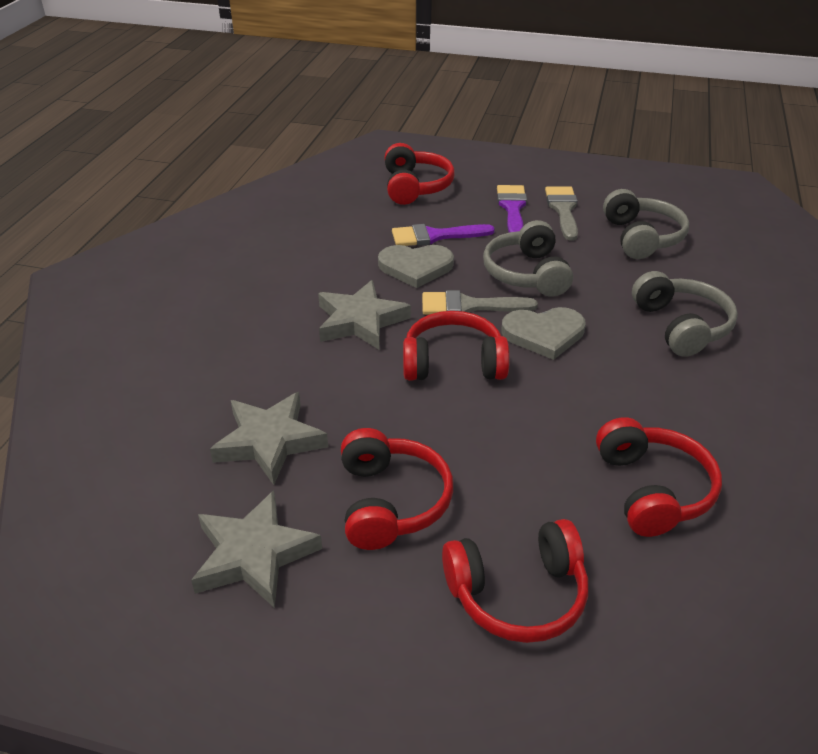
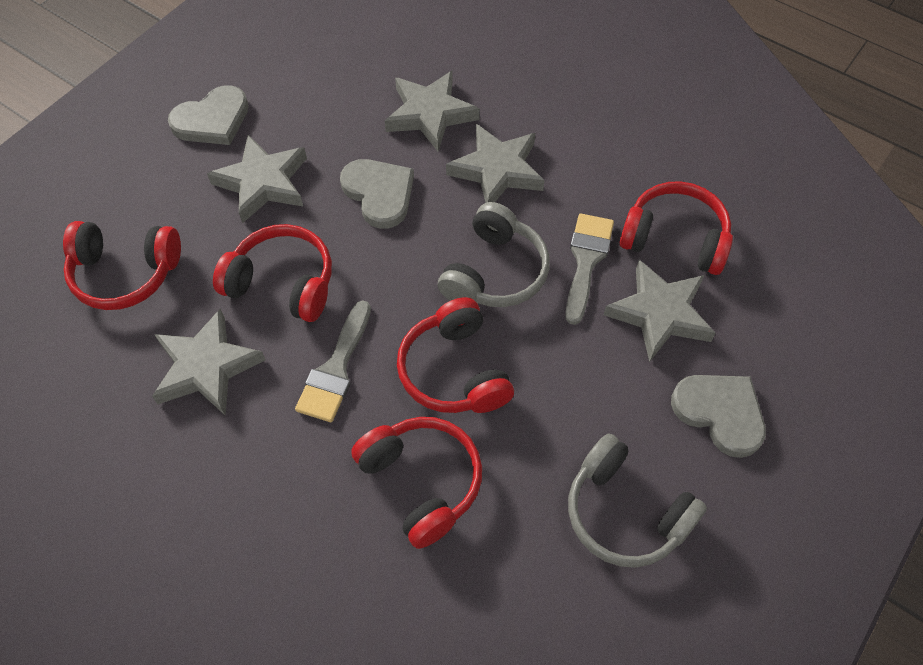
grey headphones: 3 -> 2
grey heart: 2 -> 3
grey star: 3 -> 5
purple brush: 2 -> 0

